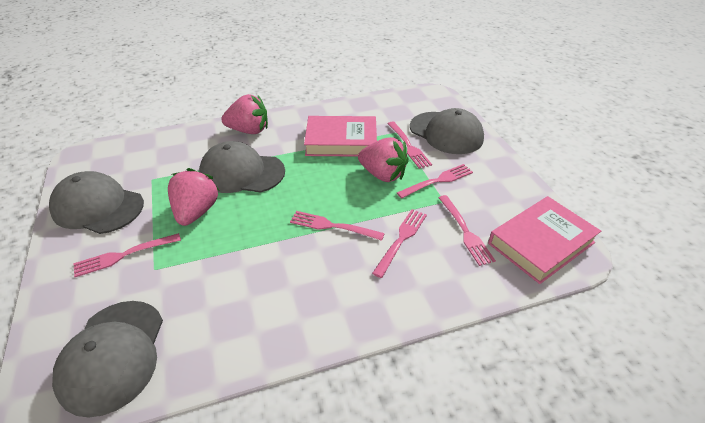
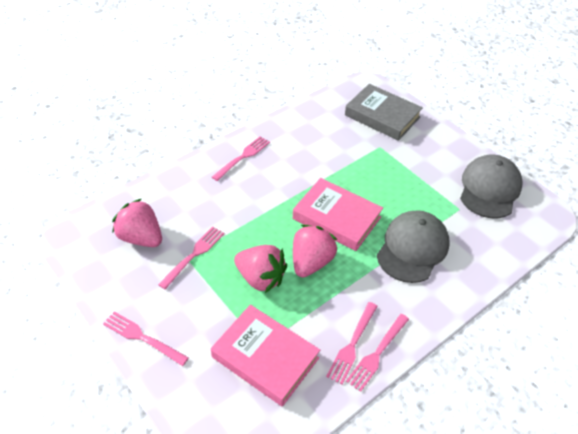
grey book: 0 -> 1
grey cap: 4 -> 2
pink fork: 6 -> 5

